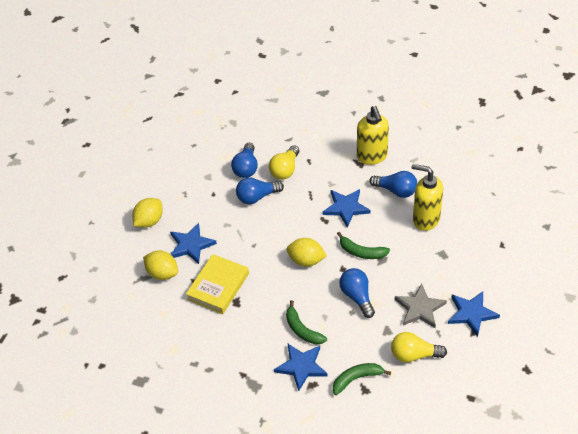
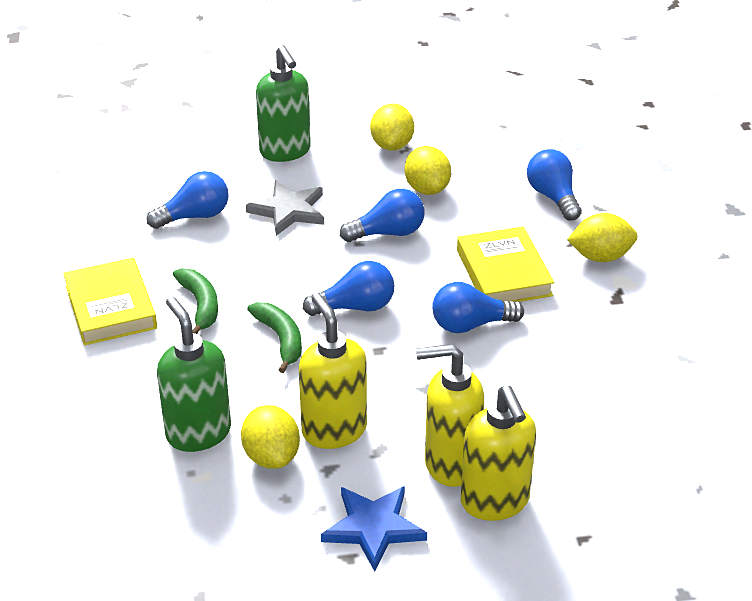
blue light bulb: 4 -> 5
blue star: 4 -> 1
green banana: 3 -> 2
green soap dispenser: 0 -> 2
yellow book: 1 -> 2
yellow lemon: 3 -> 4
yellow light bulb: 2 -> 0
yellow soap dispenser: 2 -> 3

